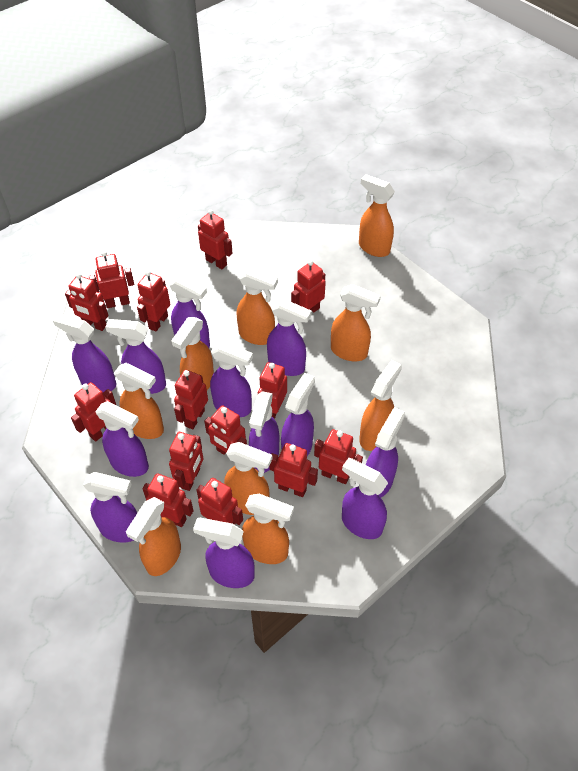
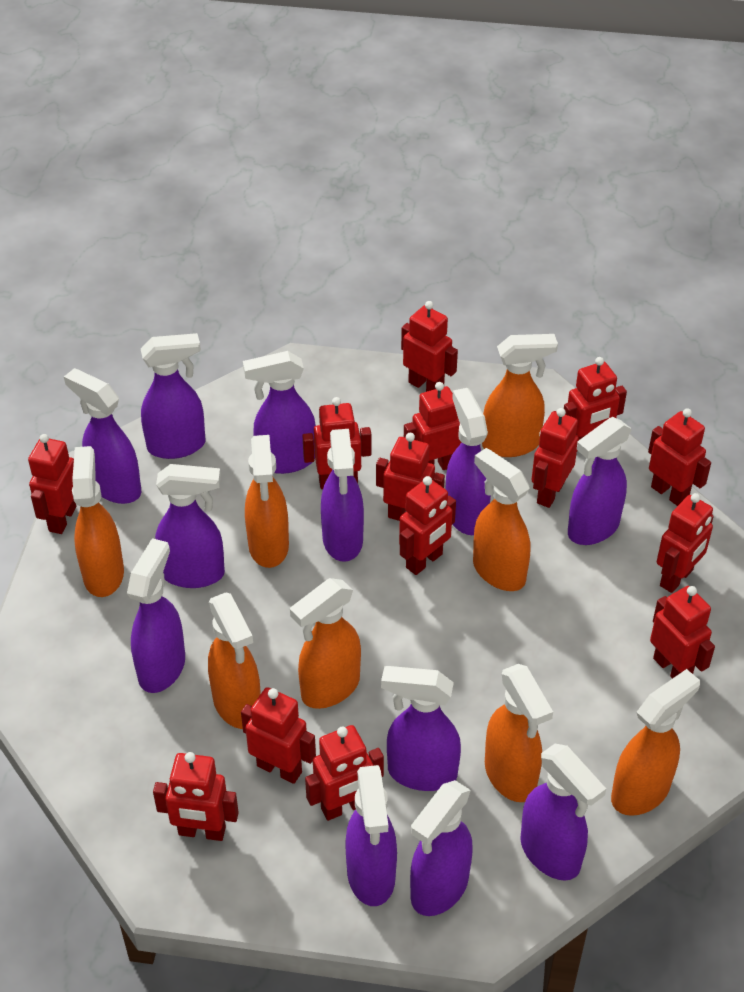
orange spray bottle: 9 -> 8

